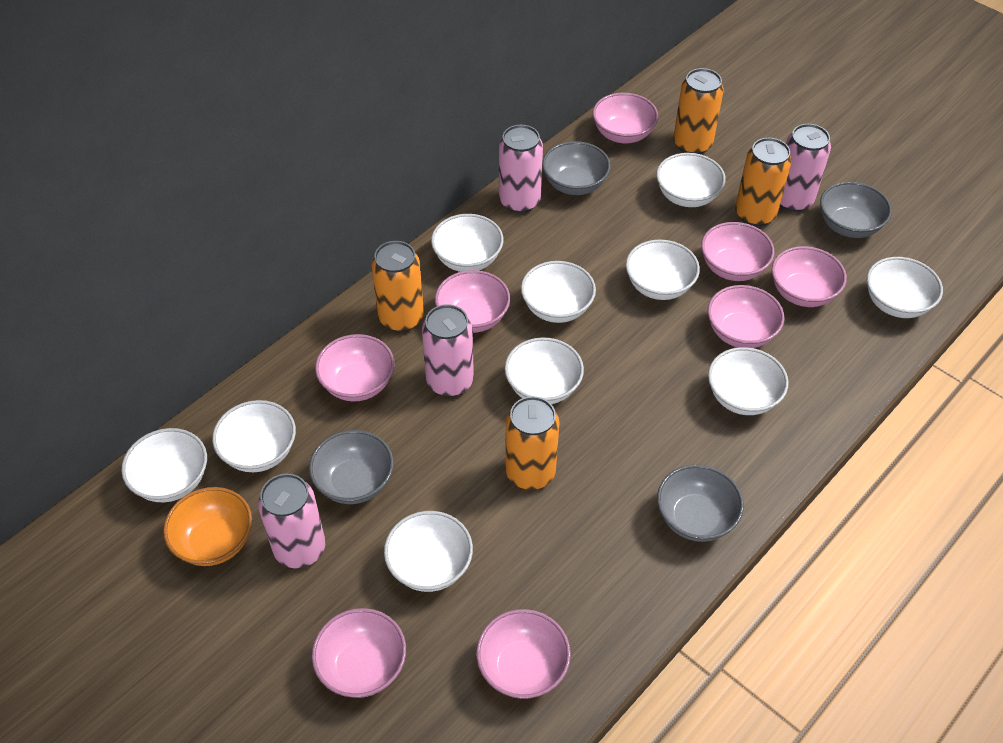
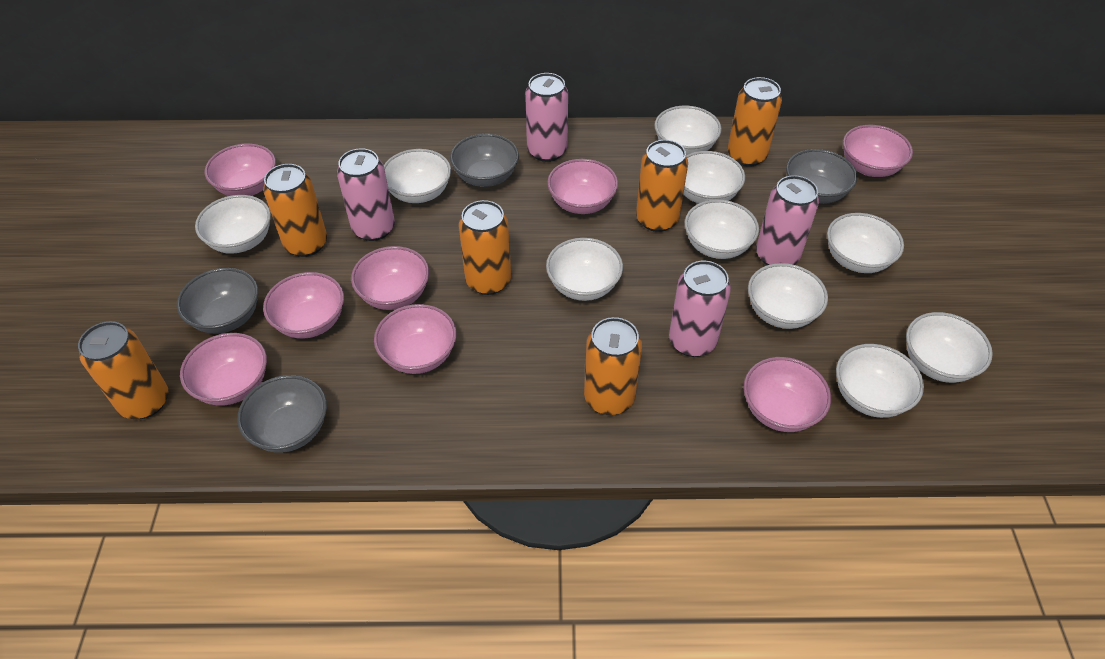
orange bowl: 1 -> 0
orange can: 4 -> 6

